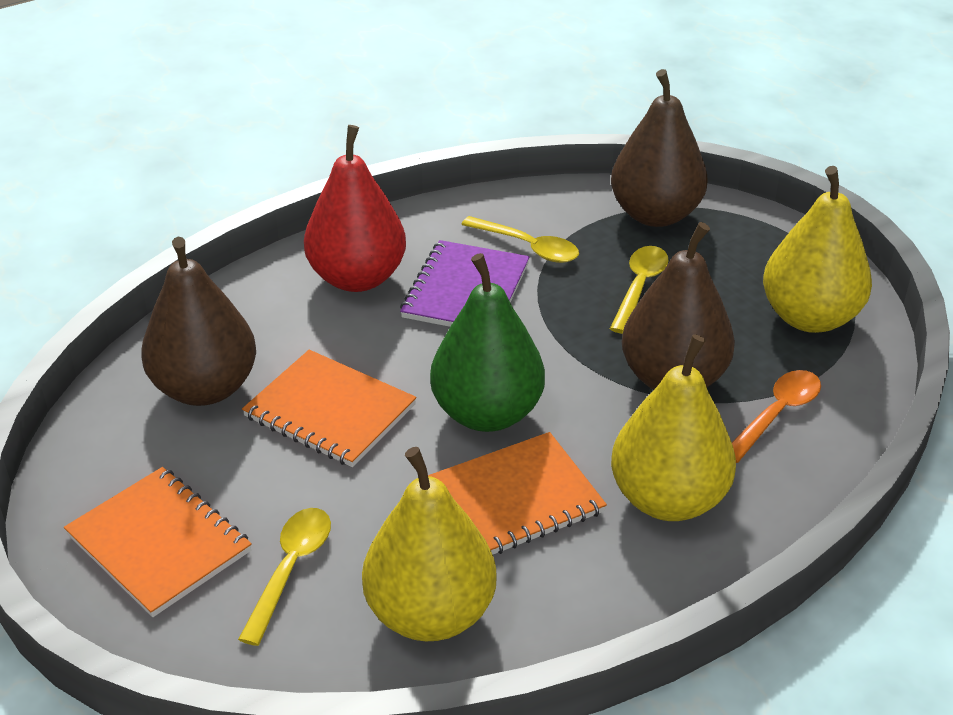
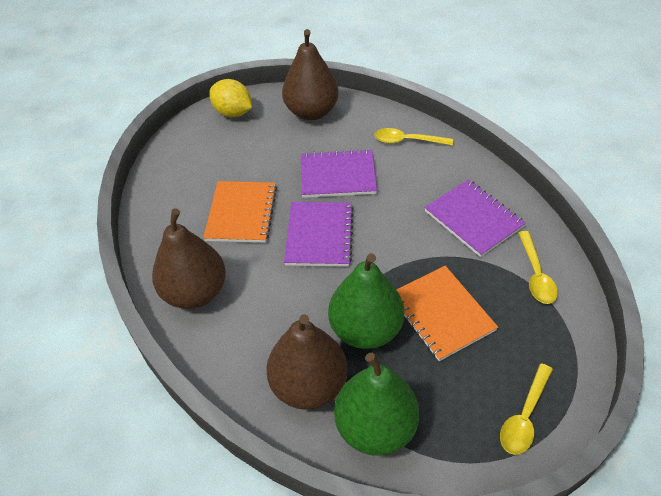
green pear: 1 -> 2
orange notebook: 3 -> 2
orange spoon: 1 -> 0
purple notebook: 1 -> 3
red pear: 1 -> 0
yellow lemon: 0 -> 1
yellow pear: 3 -> 0

